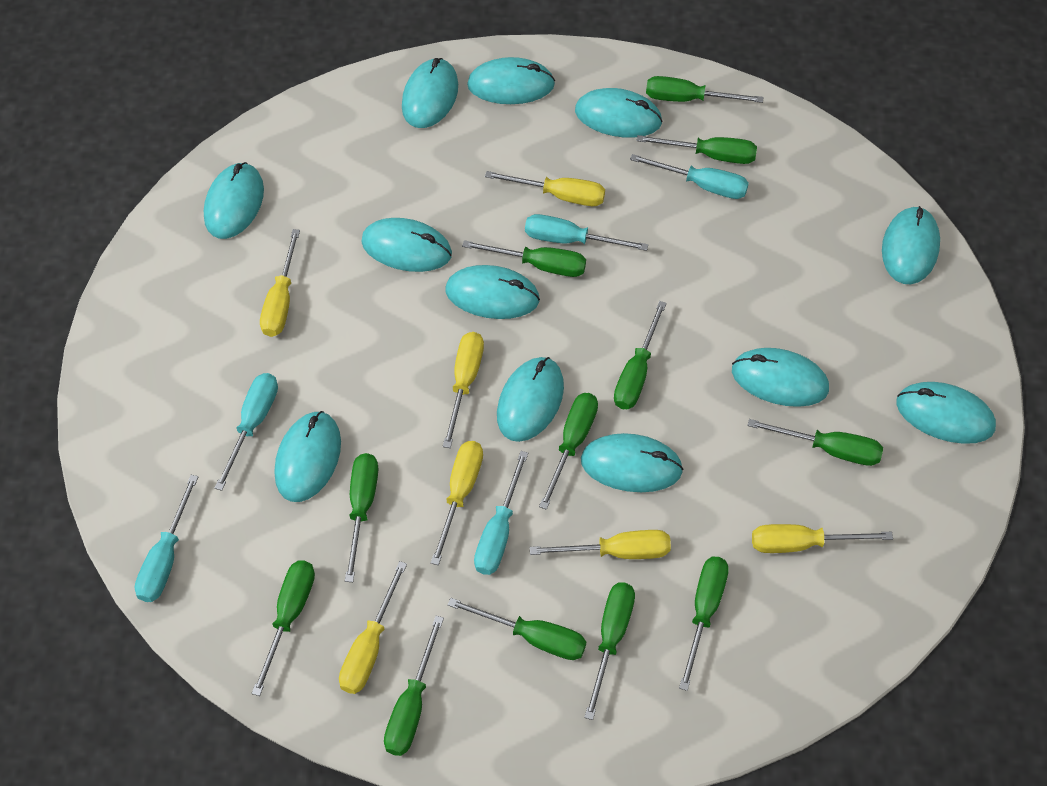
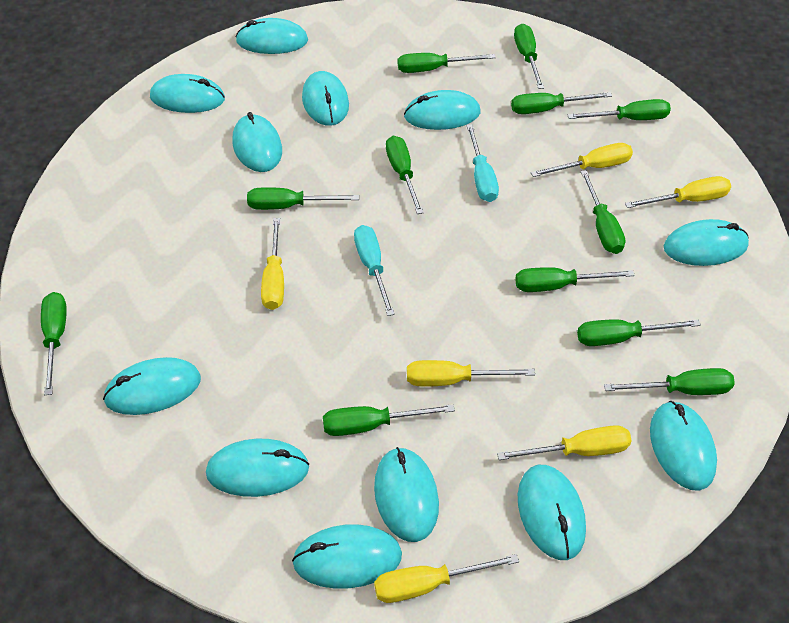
turquoise screwdriver: 5 -> 2
yellow screwdriver: 7 -> 6

